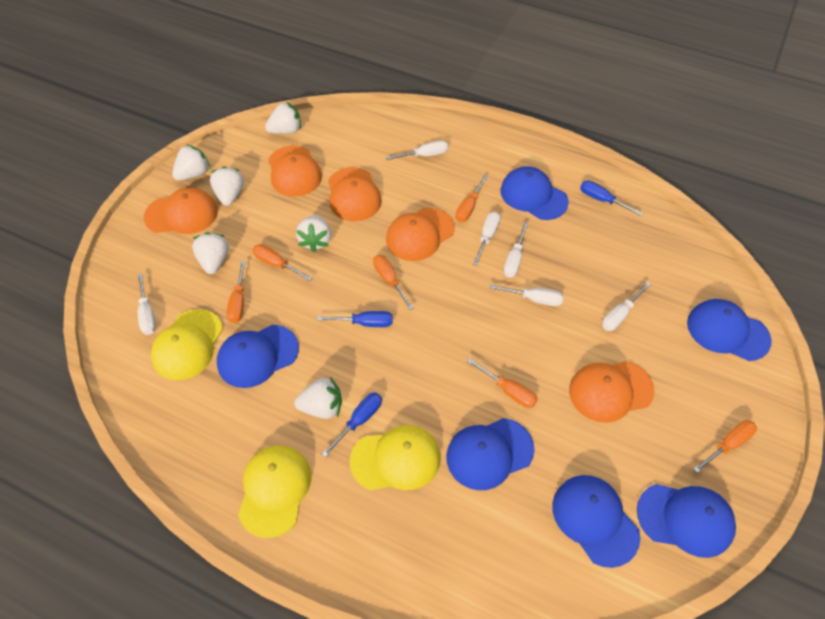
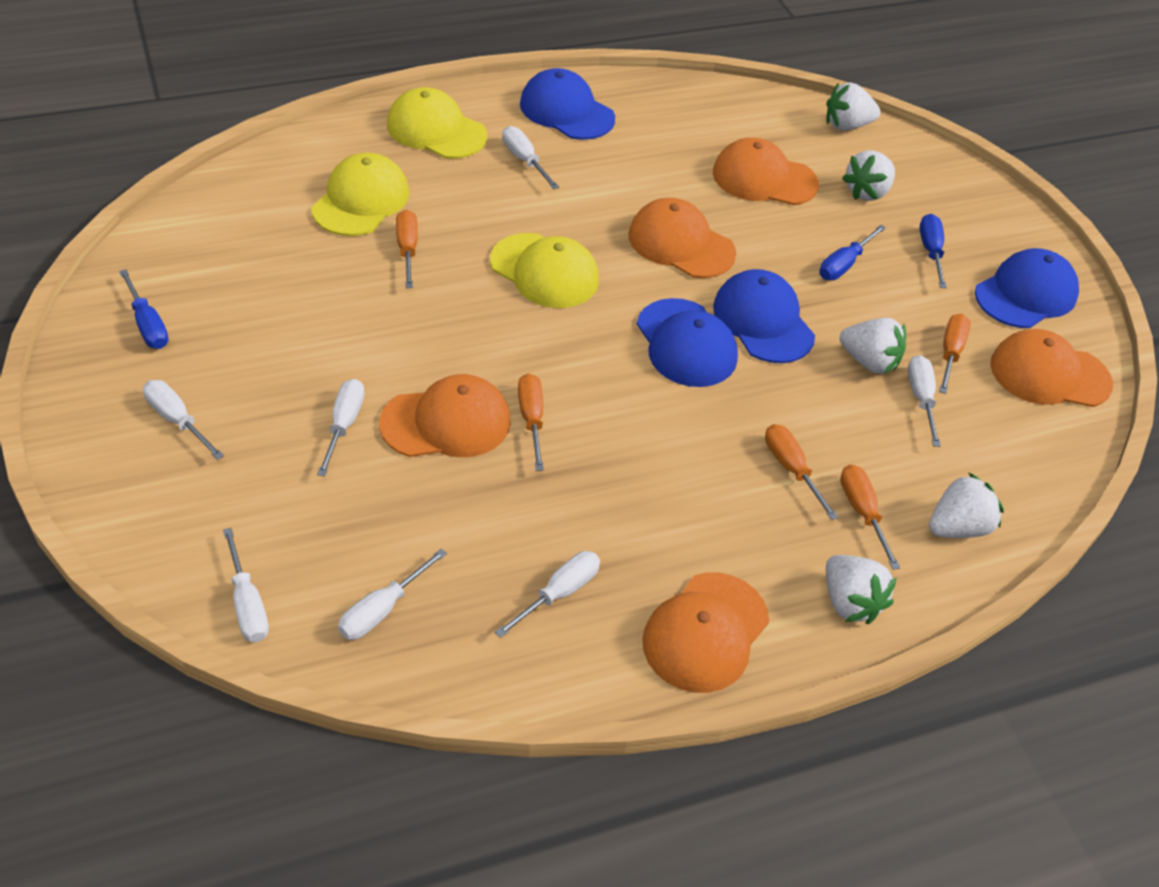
blue cap: 6 -> 4
orange screwdriver: 6 -> 5
white screwdriver: 6 -> 7
white strawberry: 6 -> 5

